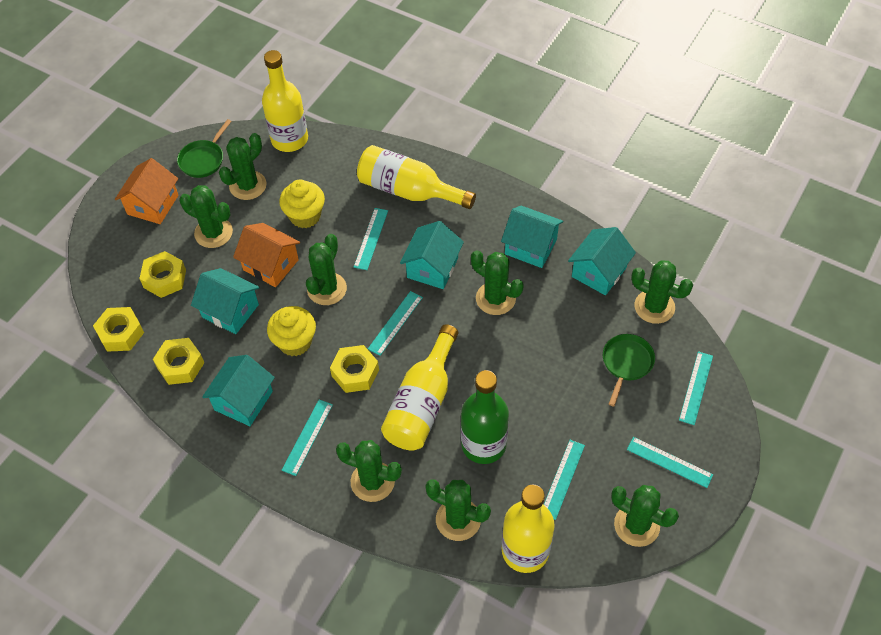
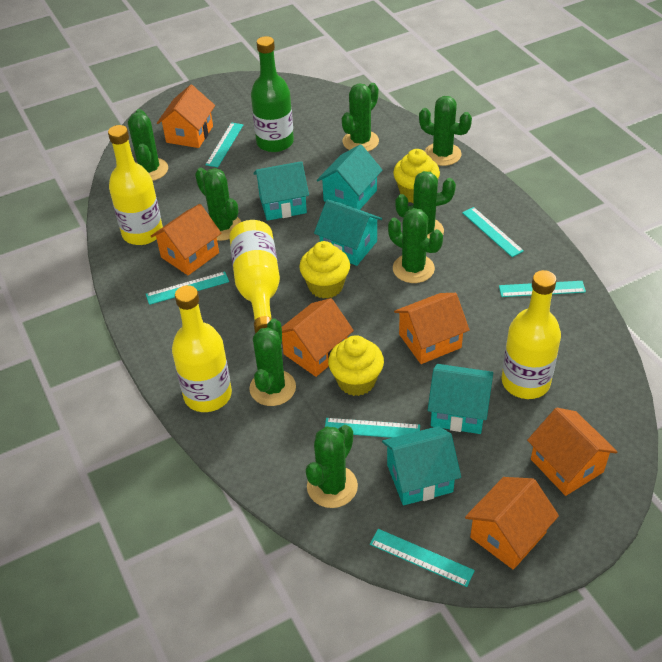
green pan: 2 -> 0
orange house: 2 -> 6
yellow cupcake: 2 -> 3
yellow nut: 4 -> 0

